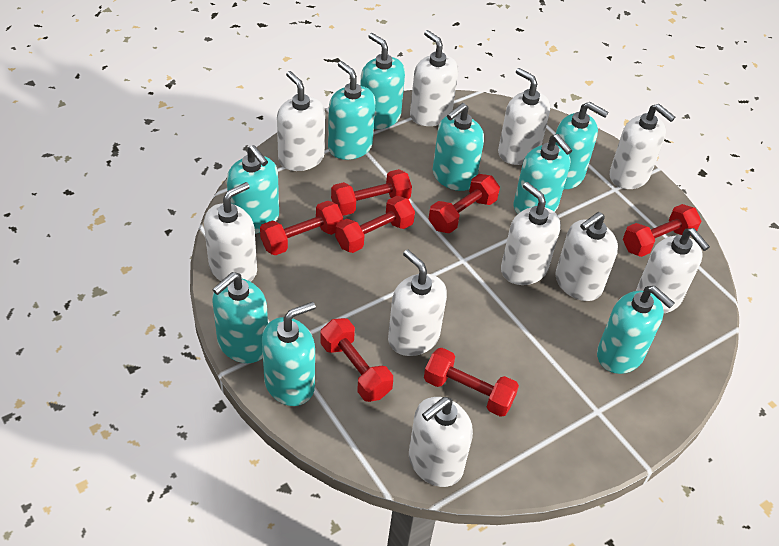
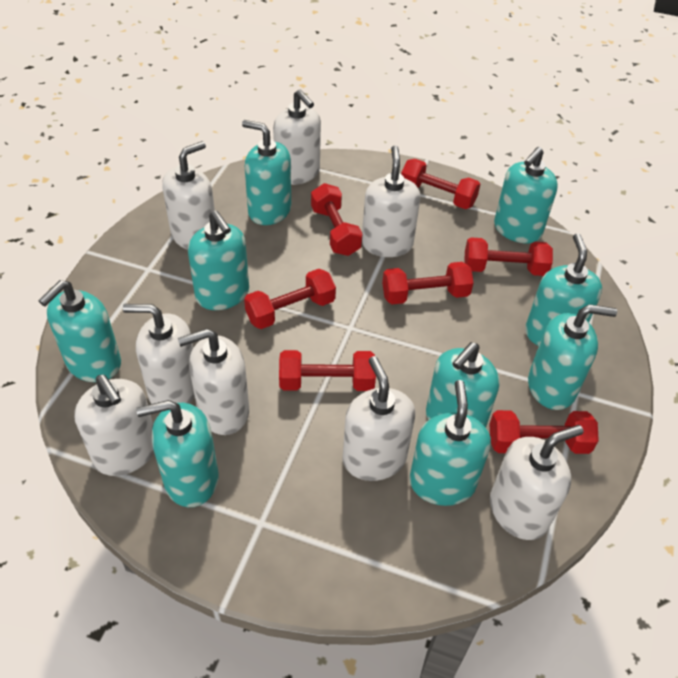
white soap dispenser: 10 -> 8

